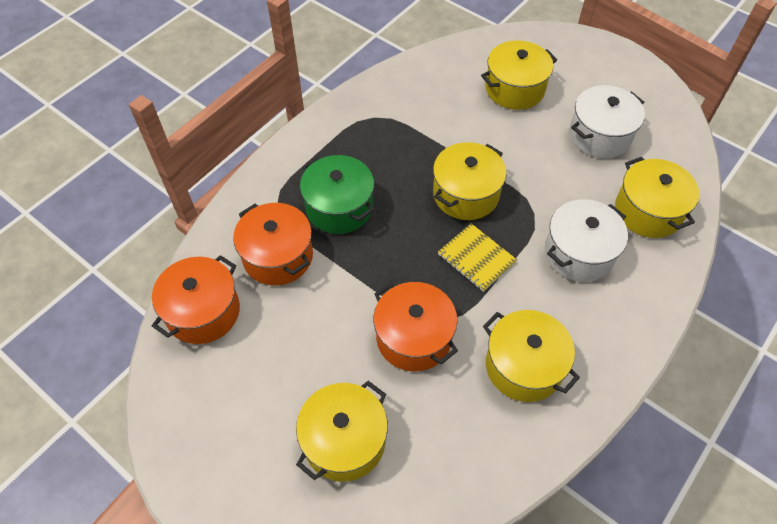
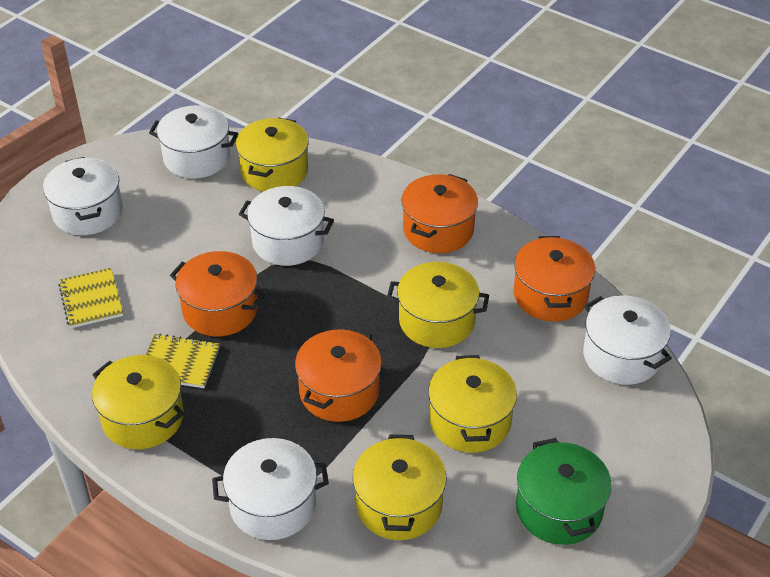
orange pot: 3 -> 4
white pot: 2 -> 5
yellow notebook: 1 -> 2

